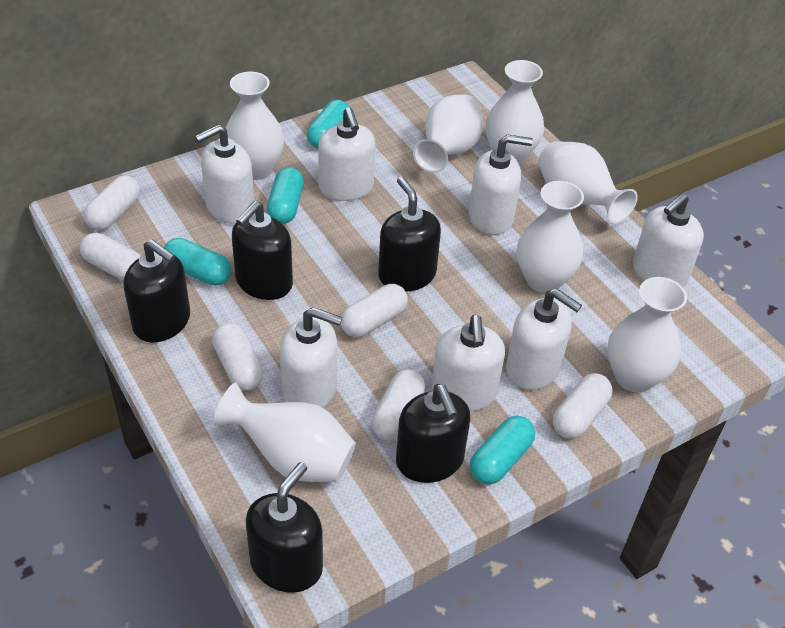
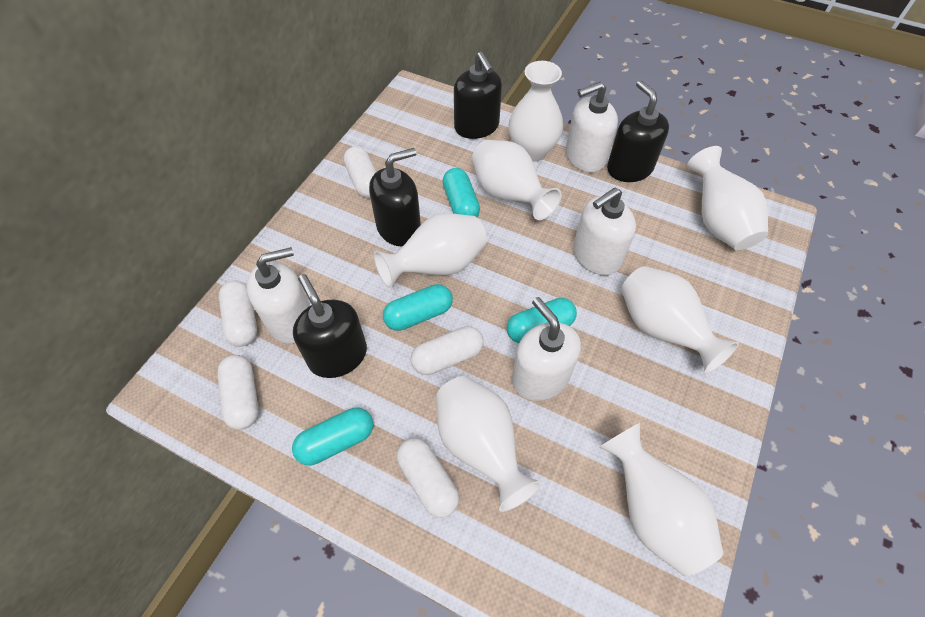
black soap dispenser: 5 -> 4
white capsule: 6 -> 5
white soap dispenser: 7 -> 4

